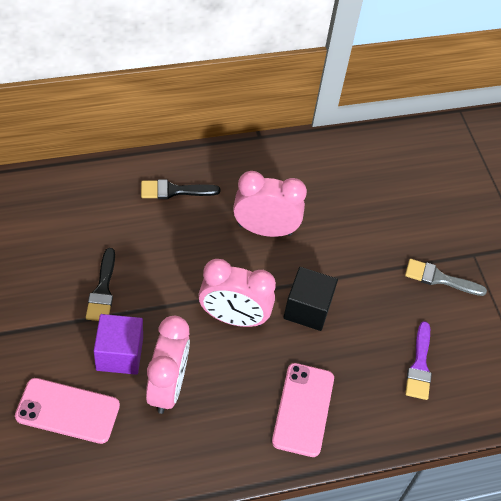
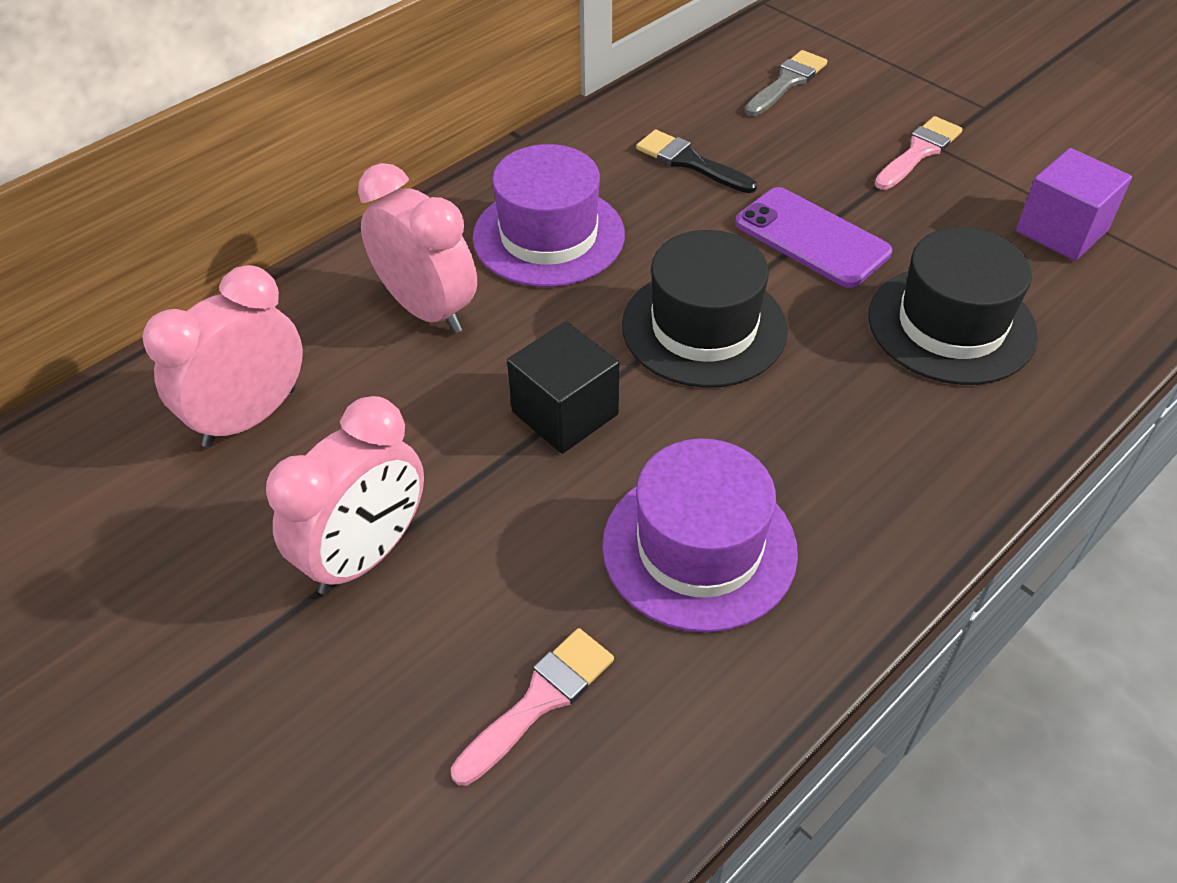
black brush: 2 -> 1
black hat: 0 -> 2
pink brush: 0 -> 2
pink phone: 2 -> 0
purple brush: 1 -> 0
purple hat: 0 -> 2
purple phone: 0 -> 1

